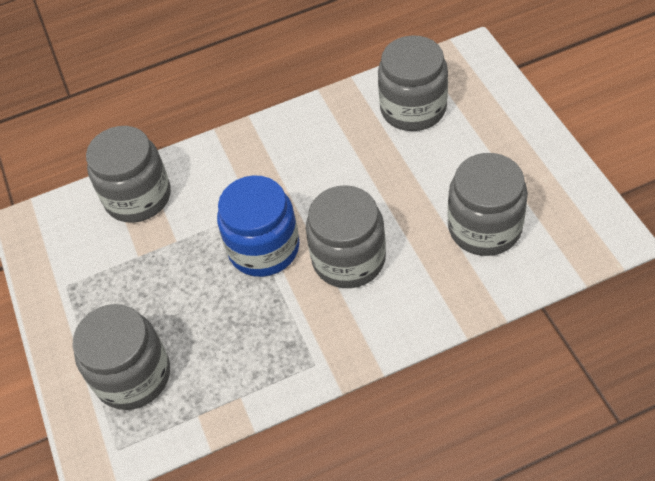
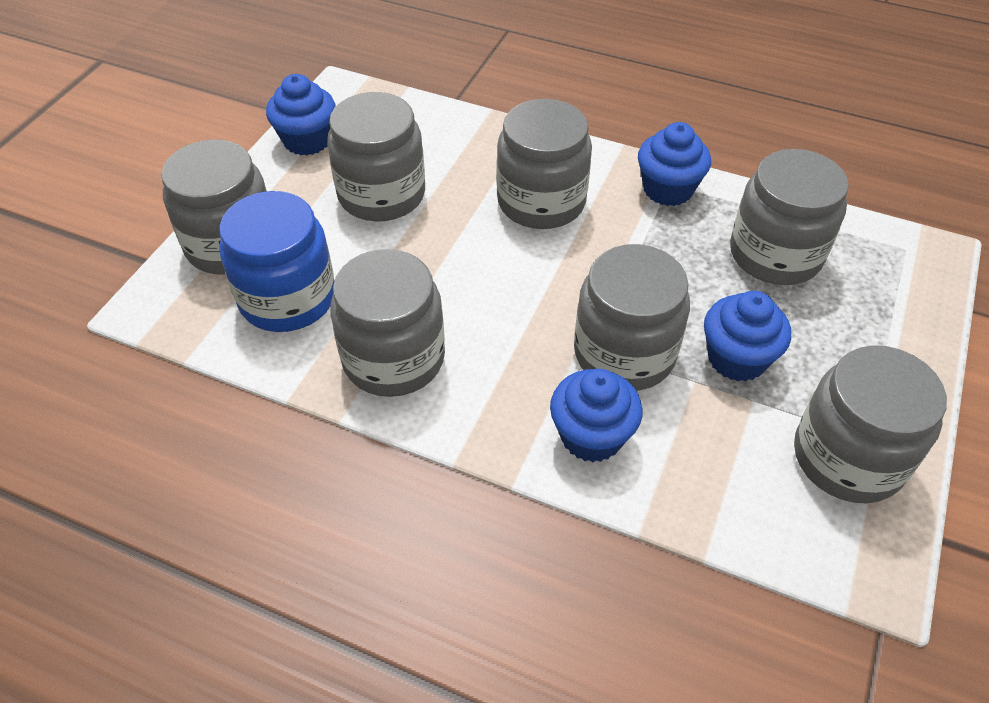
blue cupcake: 0 -> 4
grey jar: 5 -> 7

